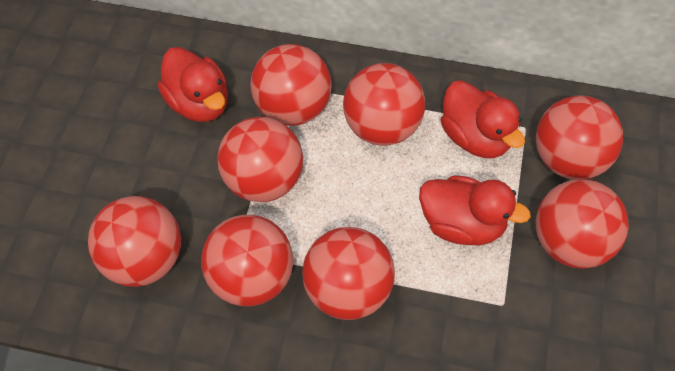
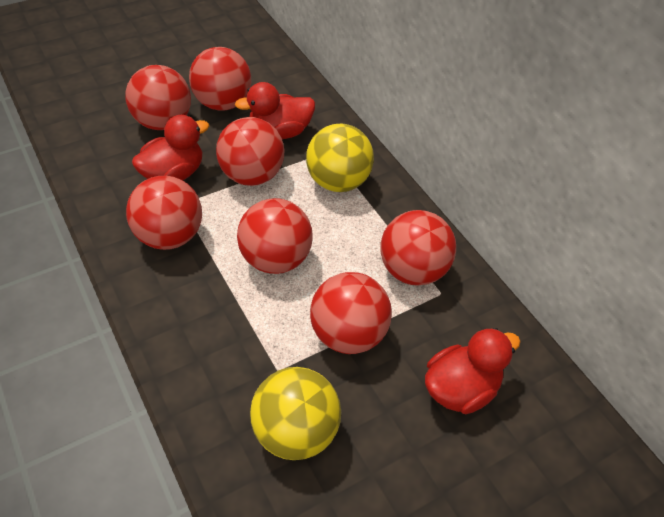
red ball: 8 -> 7
yellow ball: 0 -> 2

